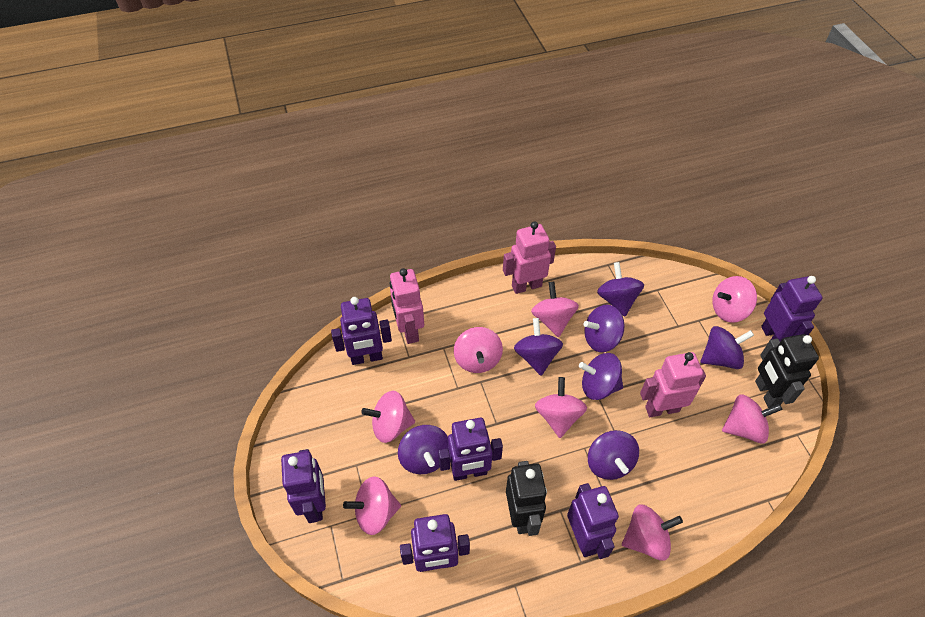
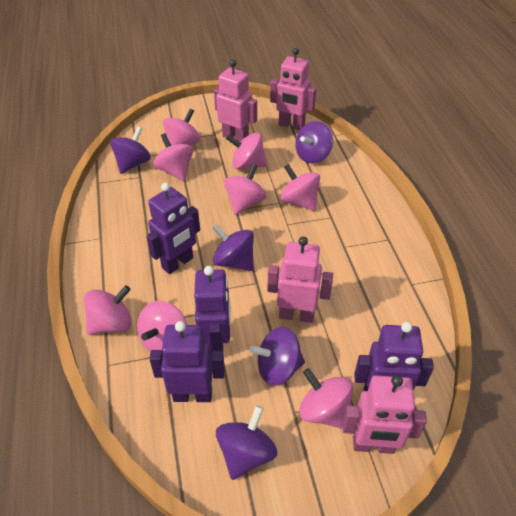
black robot: 2 -> 0
pink robot: 3 -> 4
purple robot: 6 -> 4
purple spinning top: 7 -> 5

